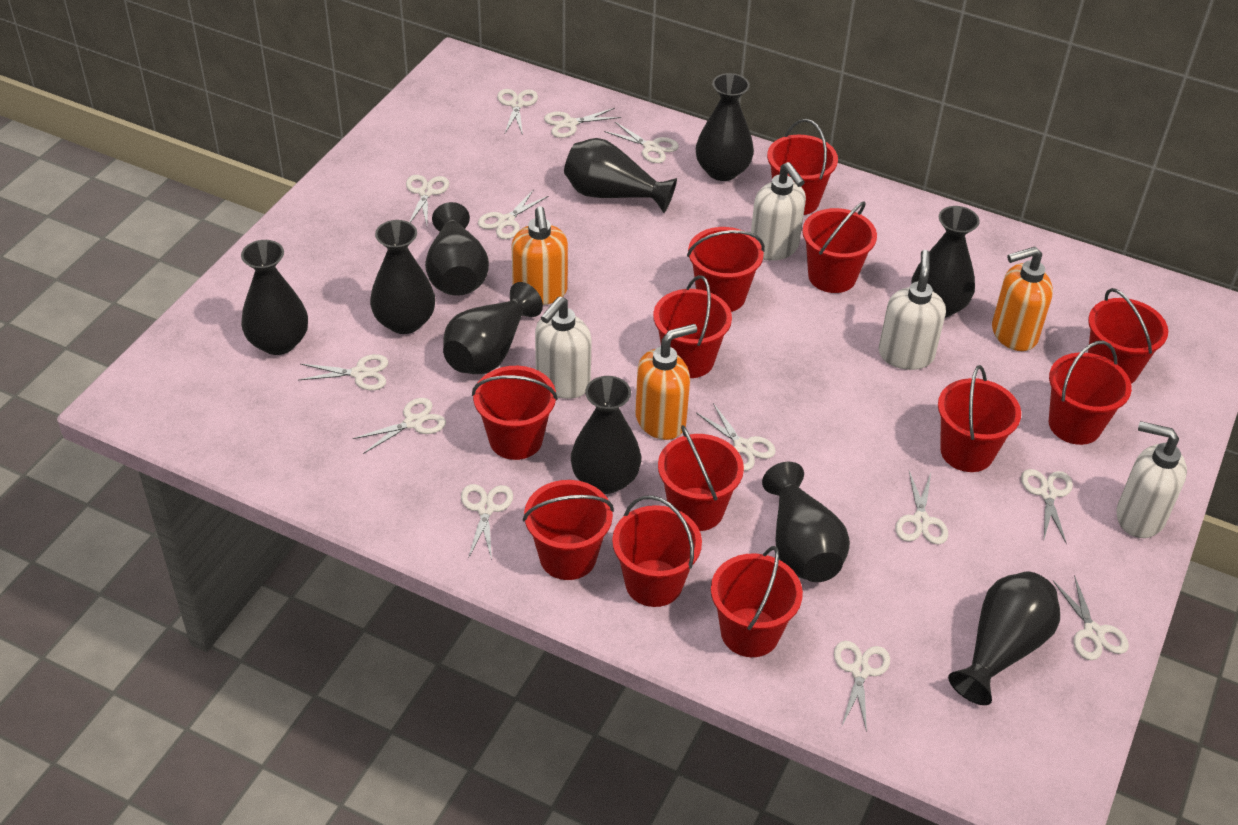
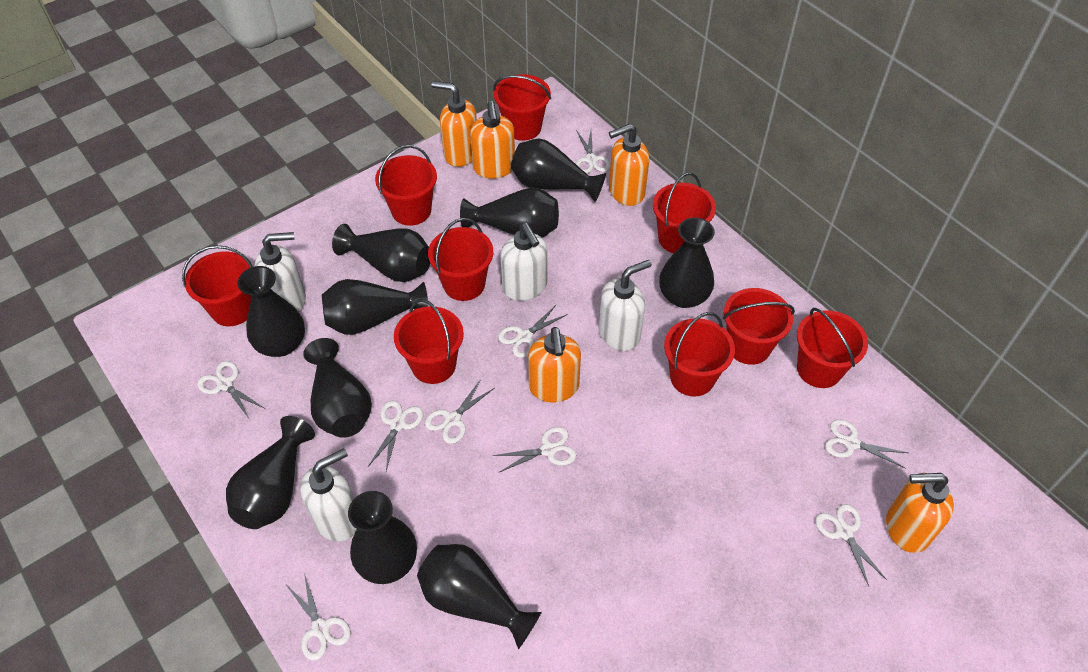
orange soap dispenser: 3 -> 5
red bucket: 12 -> 9
white scissors: 13 -> 9

